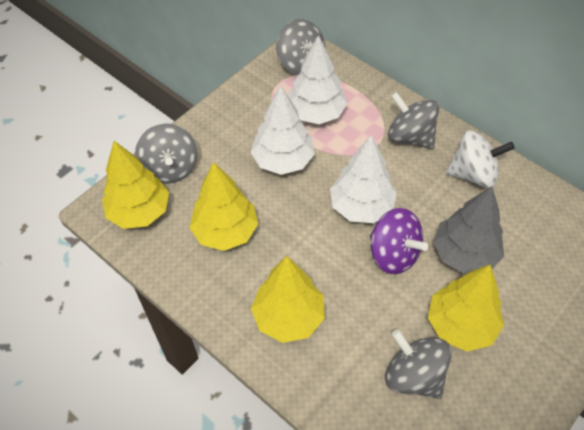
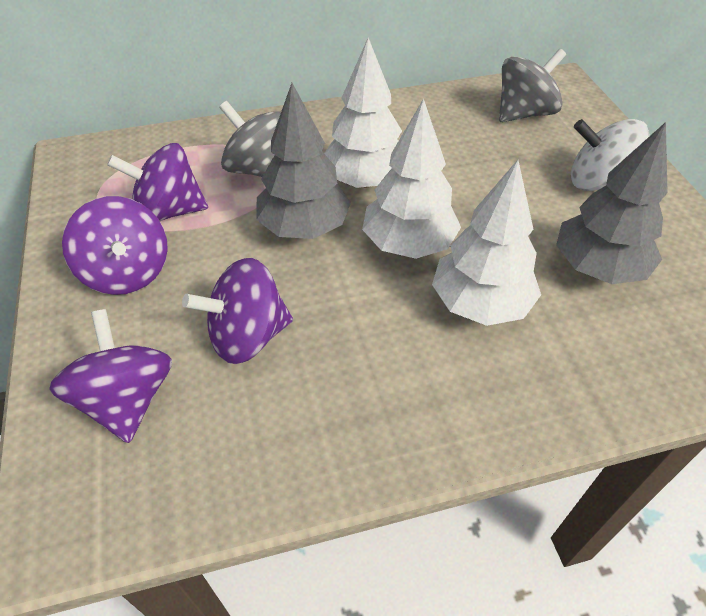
grey spinning top: 4 -> 2
grey tree: 1 -> 2
purple spinning top: 1 -> 4
yellow tree: 4 -> 0

